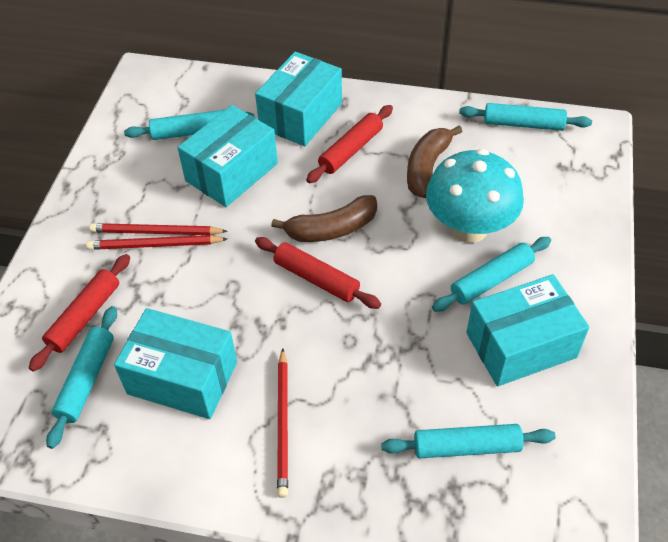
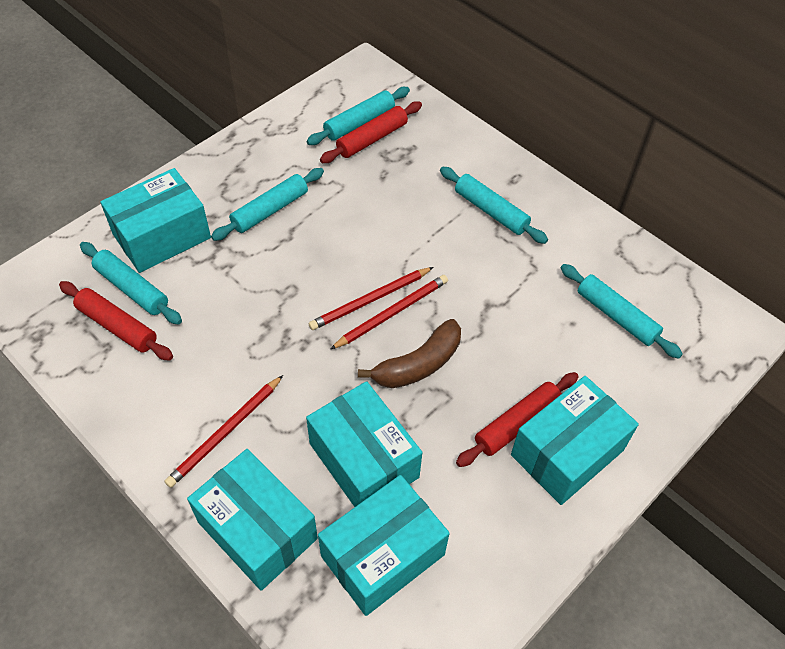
brown banana: 2 -> 1
turquoise box: 4 -> 5
turquoise mushroom: 1 -> 0

